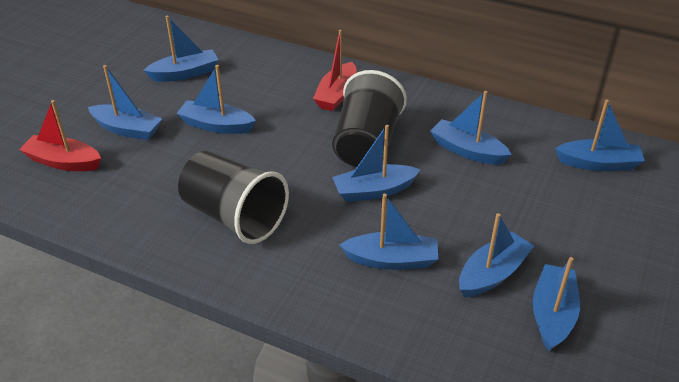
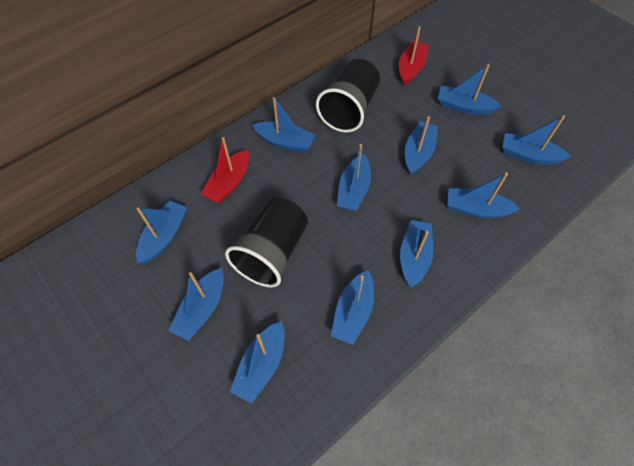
blue boat: 9 -> 11

